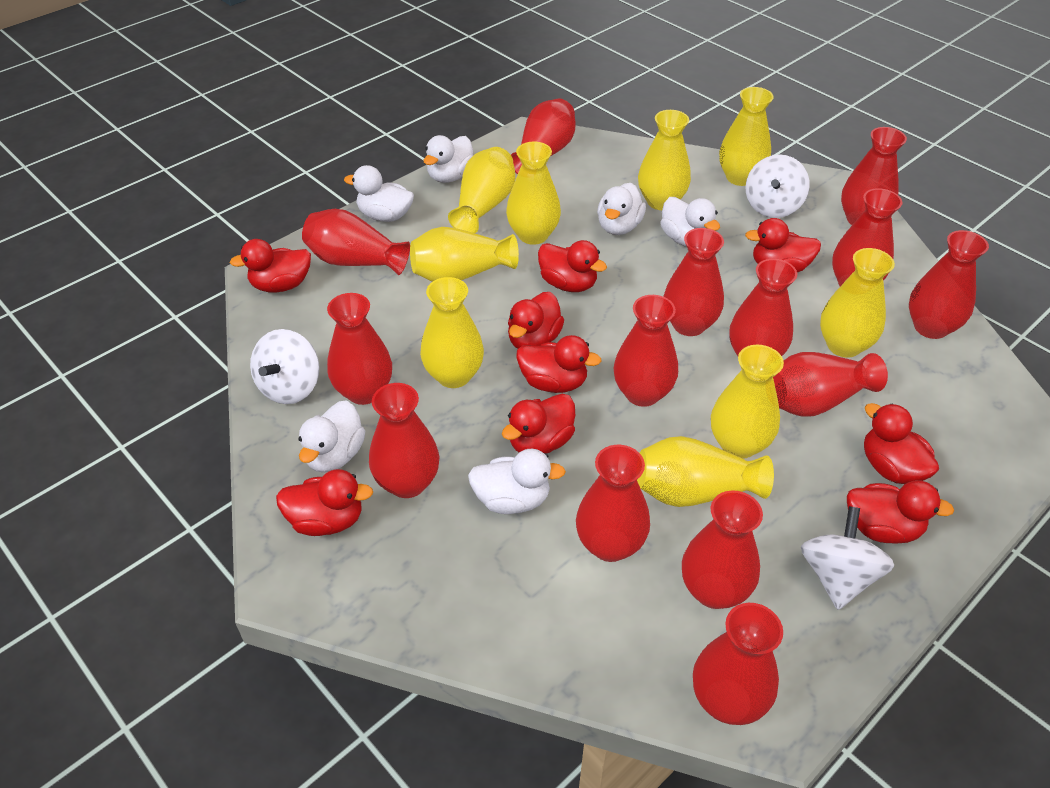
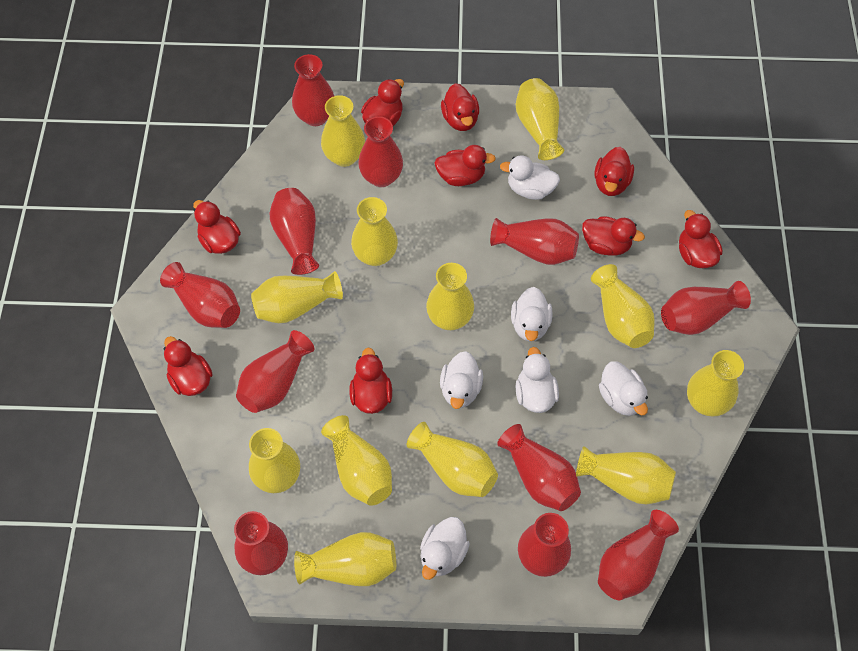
red vase: 14 -> 11
white spinning top: 3 -> 0
yellow vase: 9 -> 12

